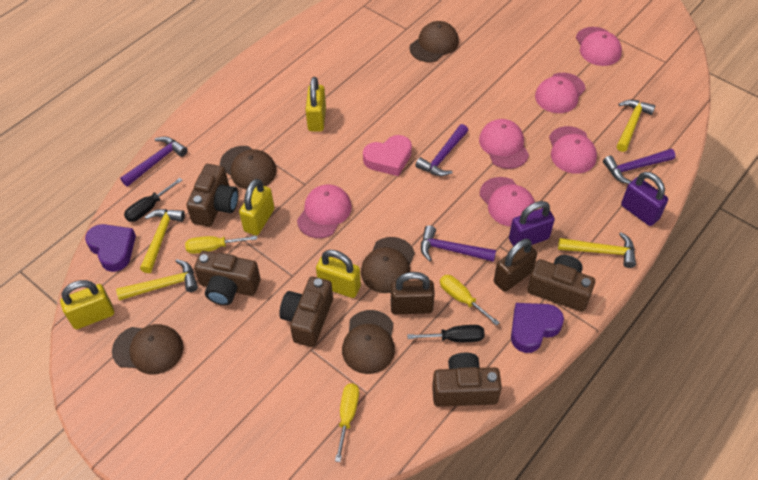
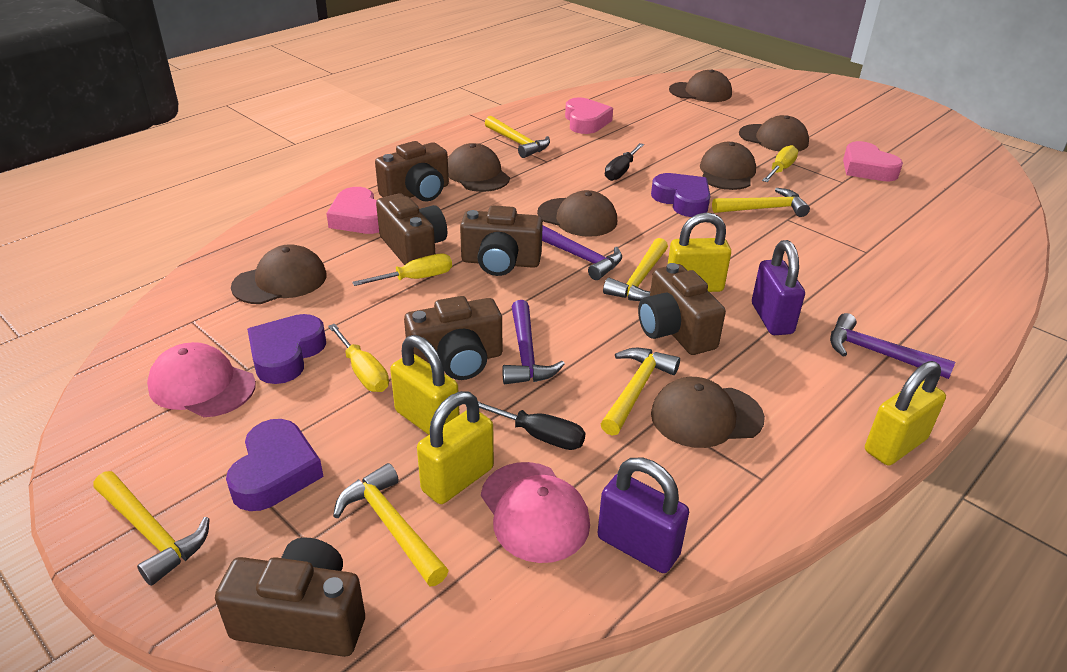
brown camera: 5 -> 6
brown cap: 5 -> 7
brown padlock: 2 -> 0
pink cap: 6 -> 2
pink heart: 1 -> 3
purple hammer: 4 -> 3
purple heart: 2 -> 3
yellow hammer: 4 -> 6

